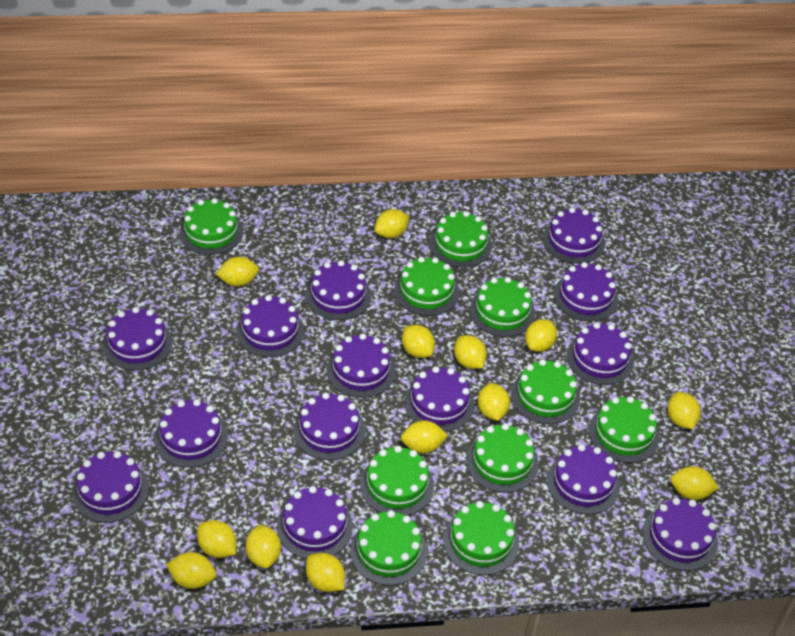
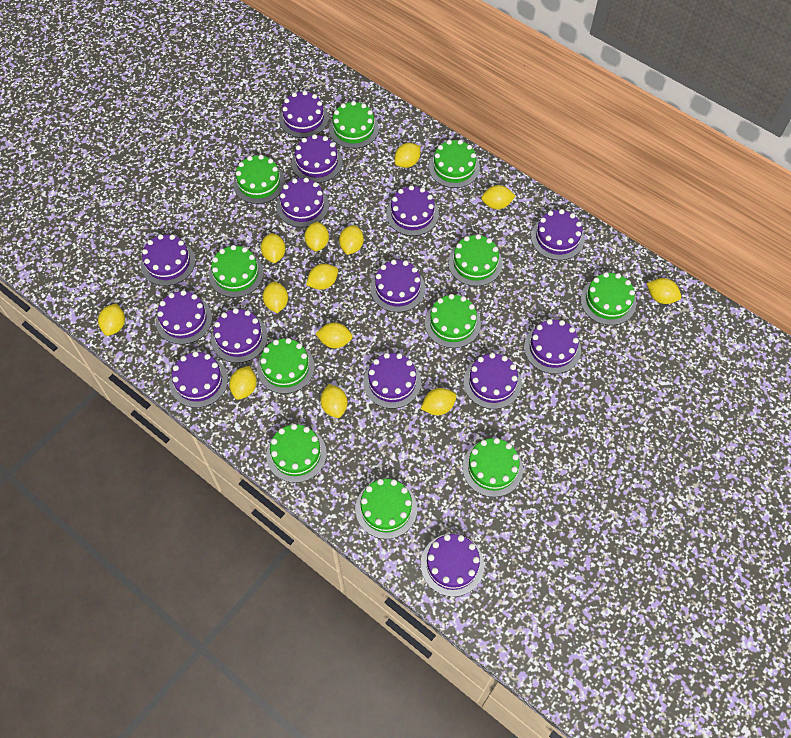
green cake: 10 -> 11

